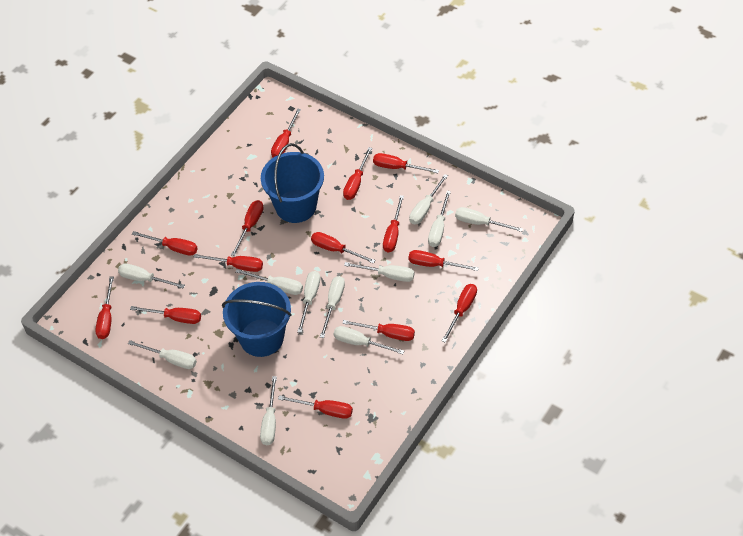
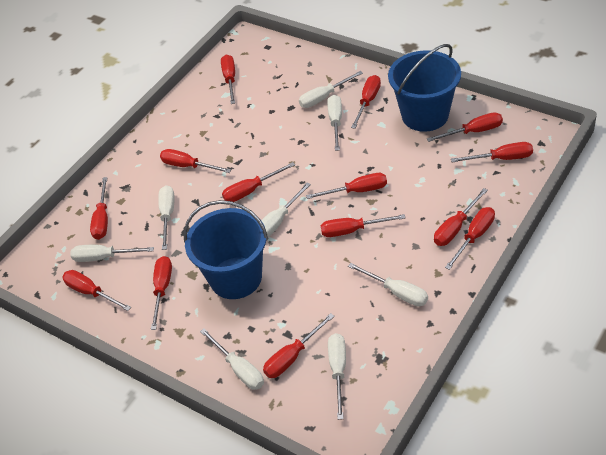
white screwdriver: 11 -> 8

